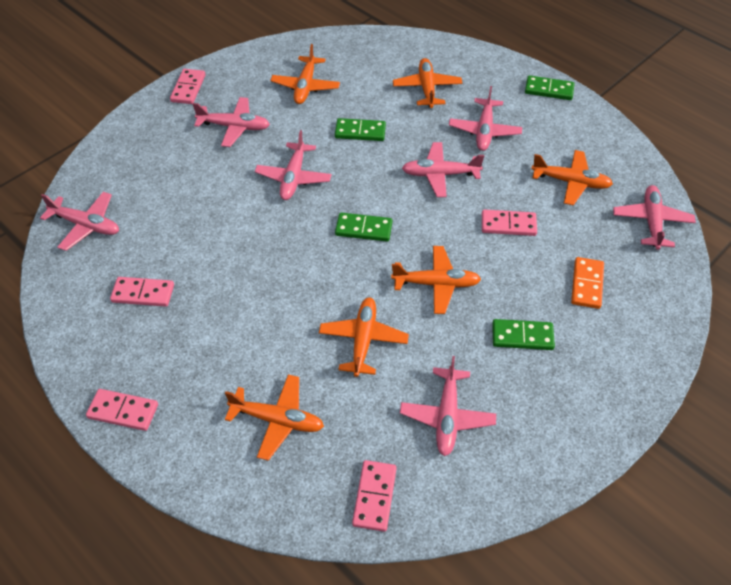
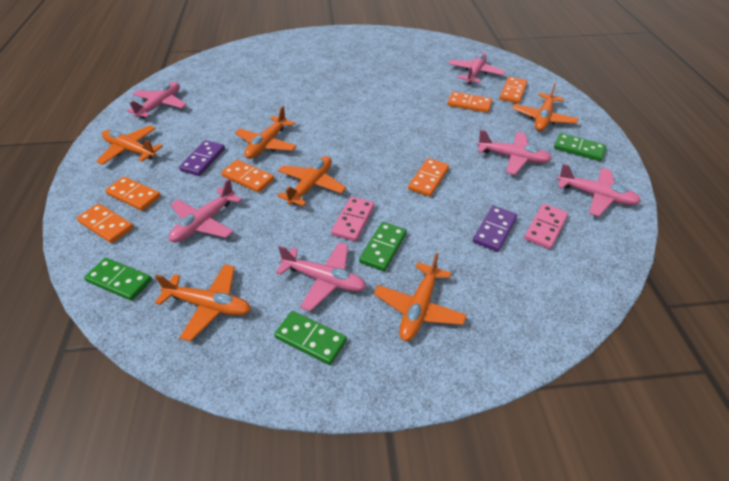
orange domino: 1 -> 6
pink domino: 5 -> 2
pink plane: 7 -> 6
purple domino: 0 -> 2

